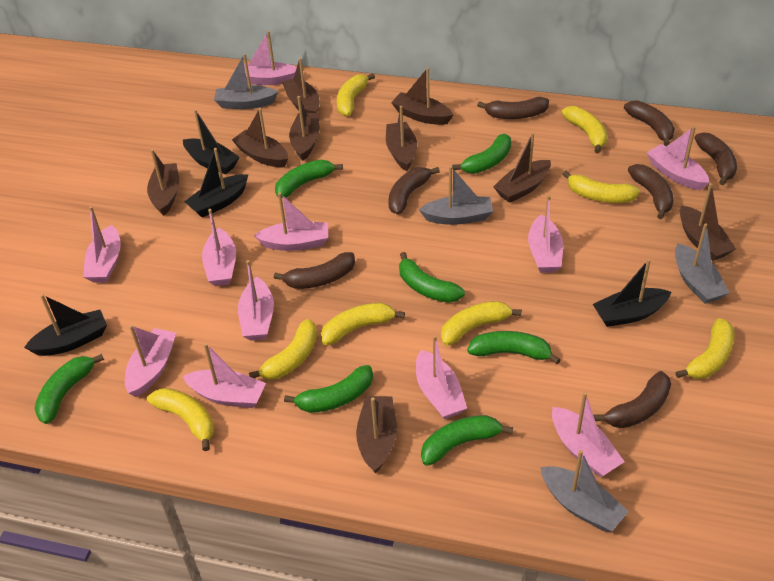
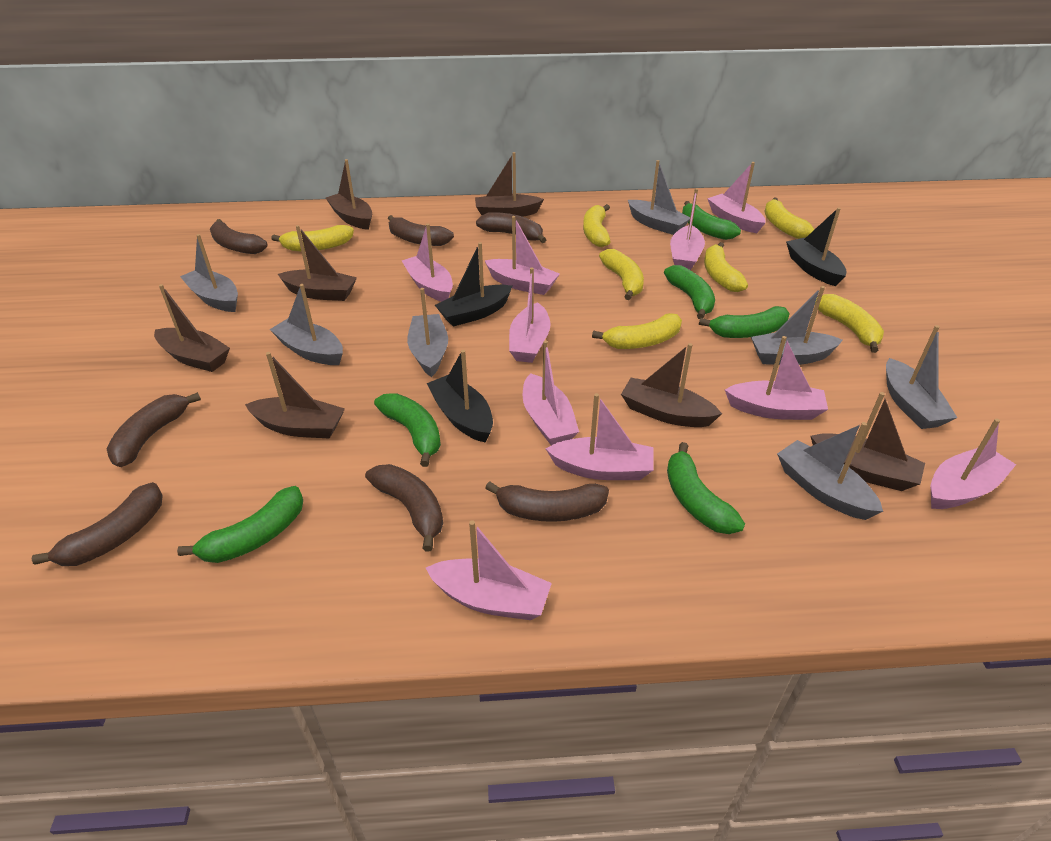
black boat: 4 -> 3
brown boat: 9 -> 7
green banana: 7 -> 6
grey boat: 4 -> 7
pink boat: 11 -> 10
yellow banana: 8 -> 7

